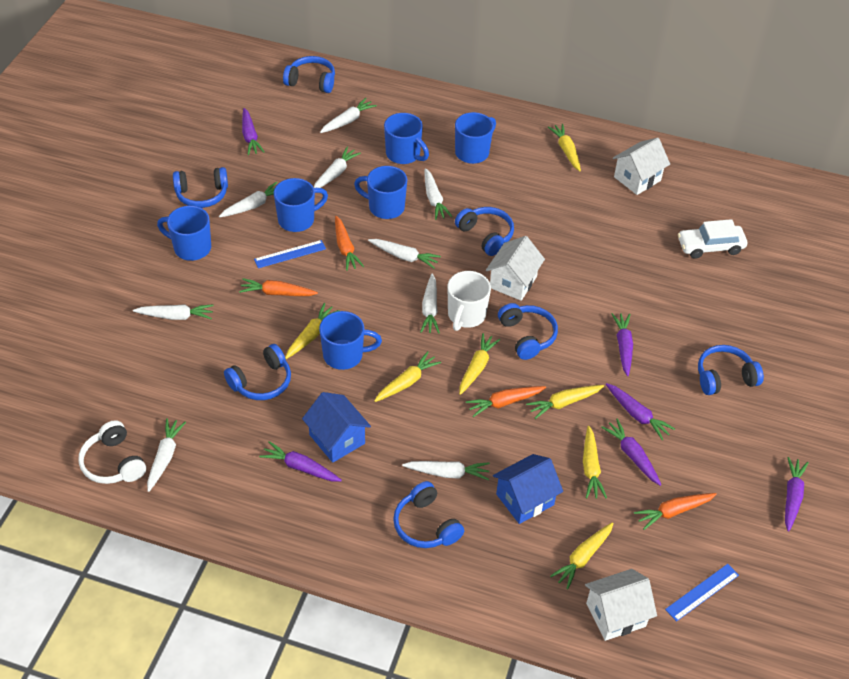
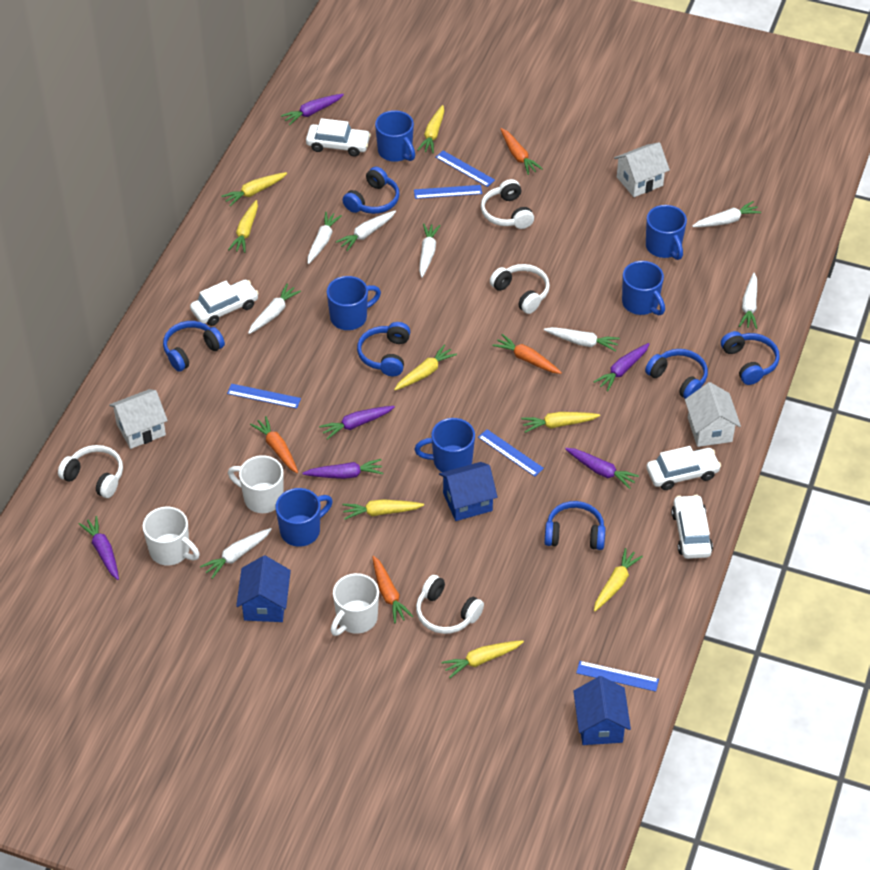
blue headphones: 7 -> 6
blue house: 2 -> 3
blue ruler: 2 -> 5
white car: 1 -> 4
white carrot: 9 -> 8
white headphones: 1 -> 4
white mug: 1 -> 3
yellow carrot: 7 -> 8

